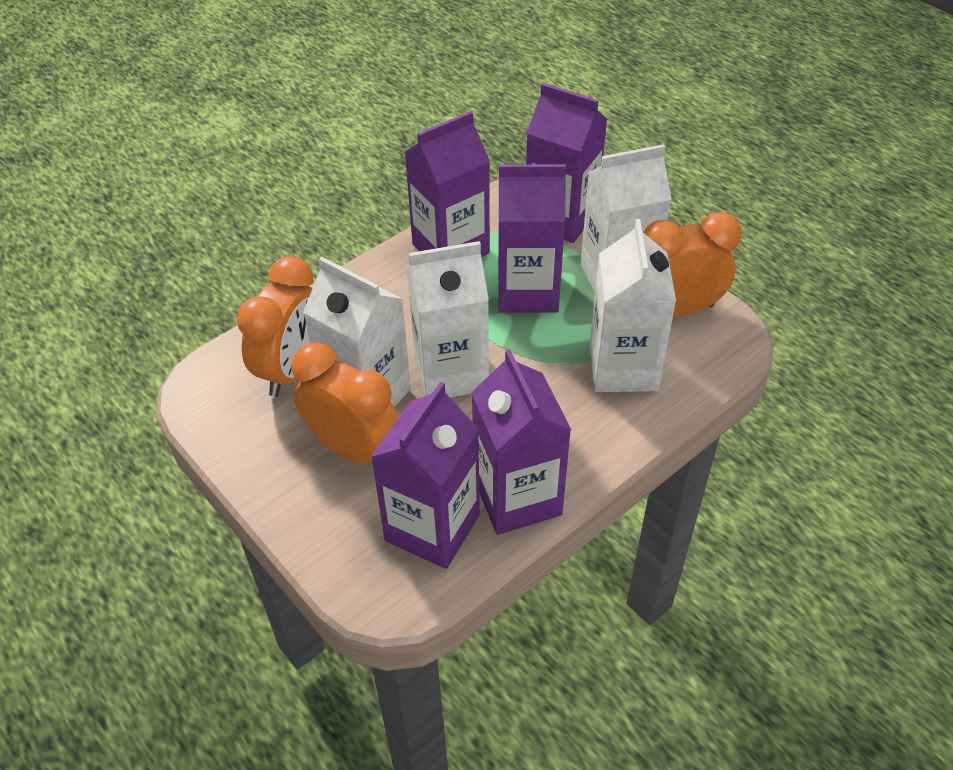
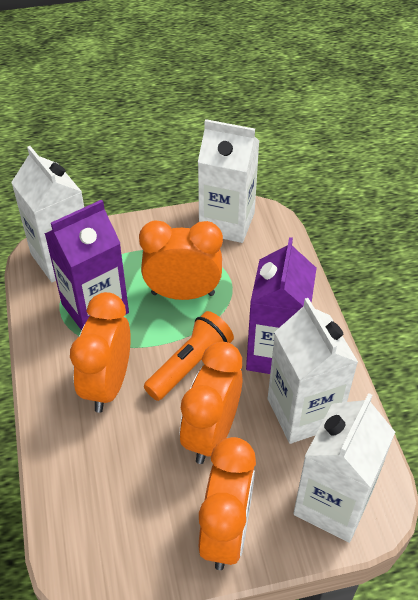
orange clock: 3 -> 4
orange flashlight: 0 -> 1
purple carton: 5 -> 2

